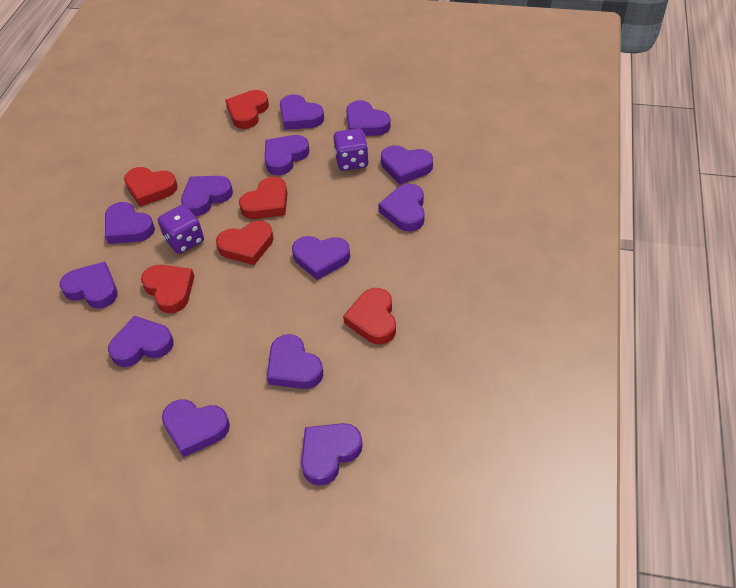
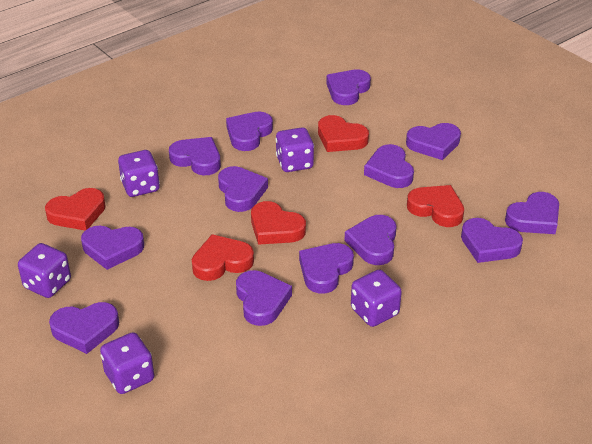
purple dice: 2 -> 5
red heart: 6 -> 5

